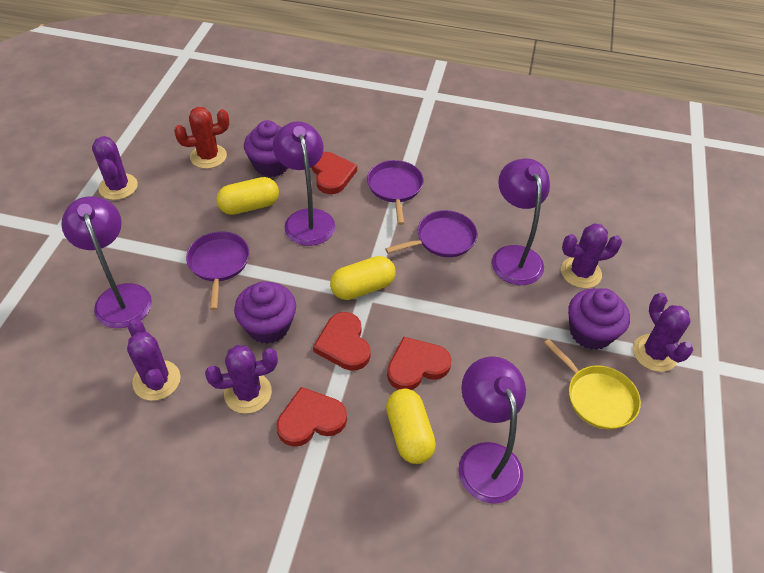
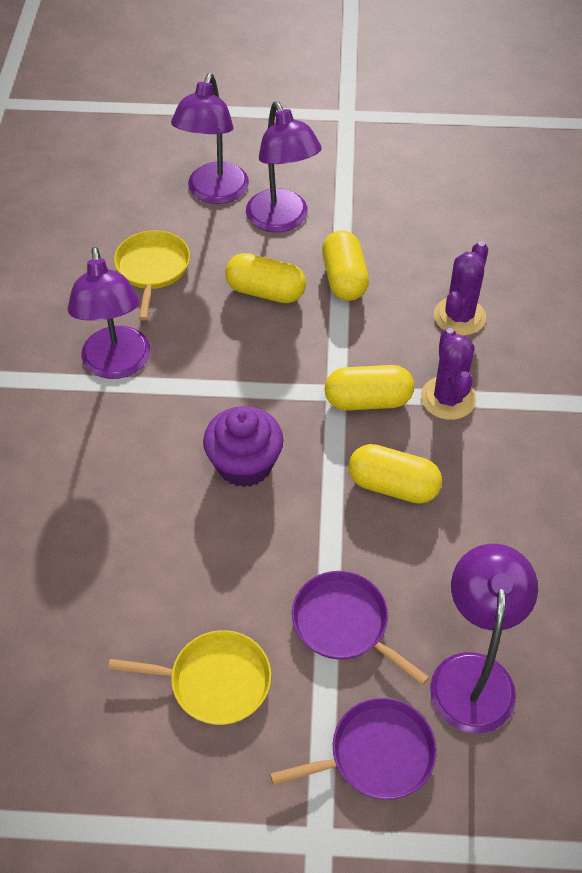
purple cactus: 5 -> 2
purple cupcake: 3 -> 1
purple pan: 3 -> 2
red cactus: 1 -> 0
red heart: 4 -> 0
yellow capsule: 3 -> 4
yellow pan: 1 -> 2

